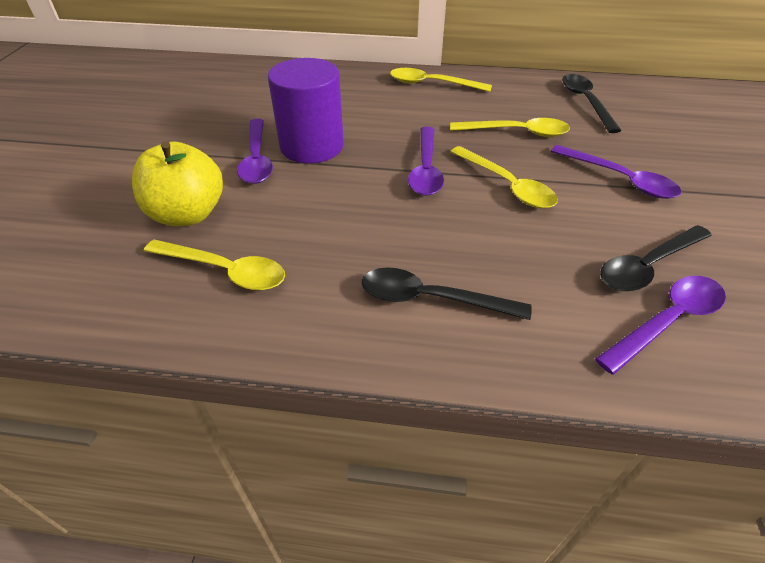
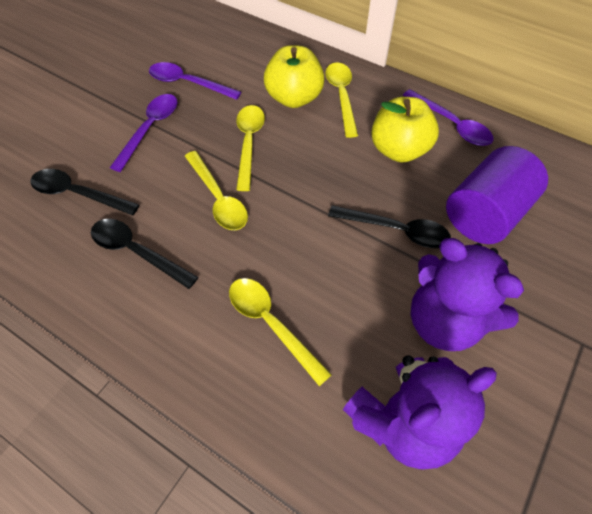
purple spoon: 4 -> 3
purple teddy bear: 0 -> 2
yellow apple: 1 -> 2

